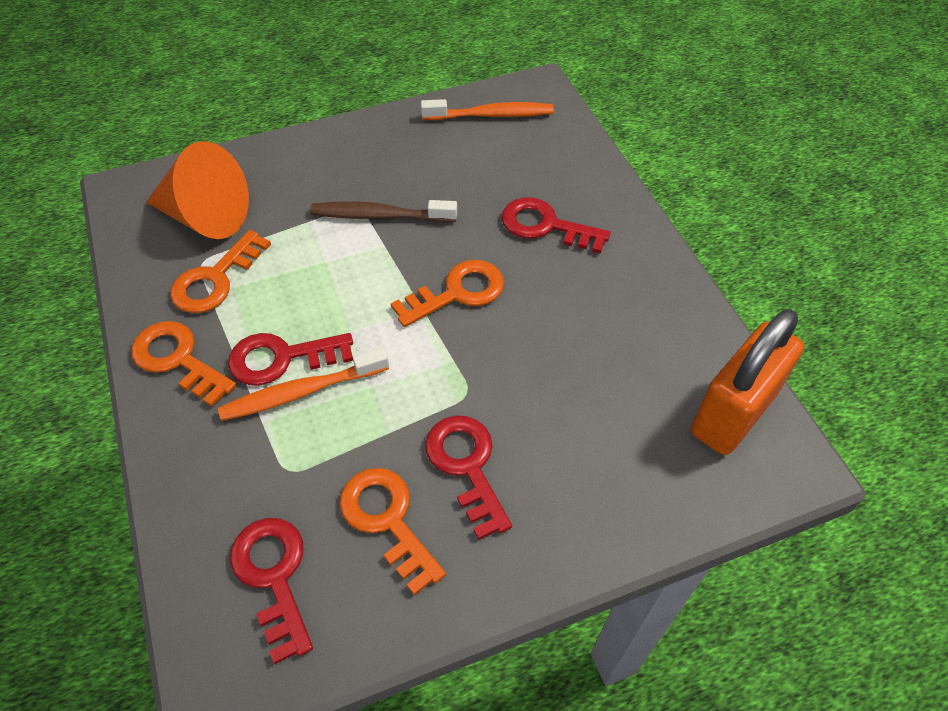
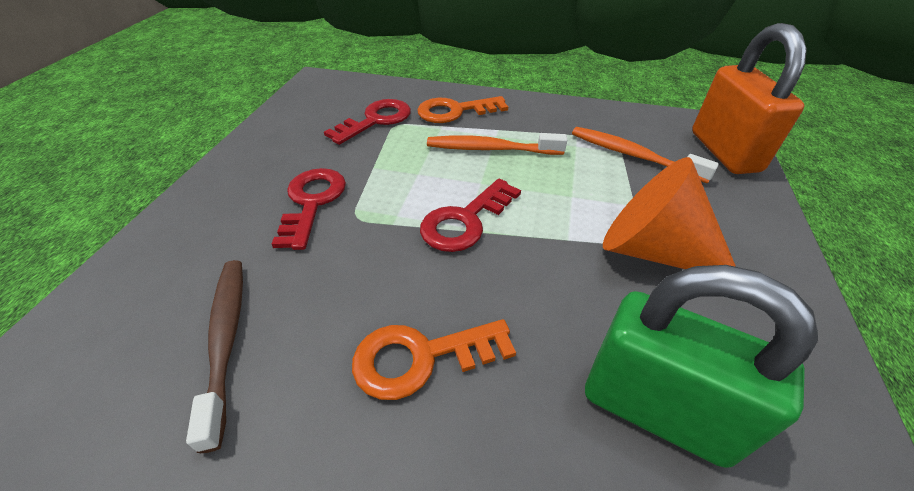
green padlock: 0 -> 1
orange key: 4 -> 2
red key: 4 -> 3

